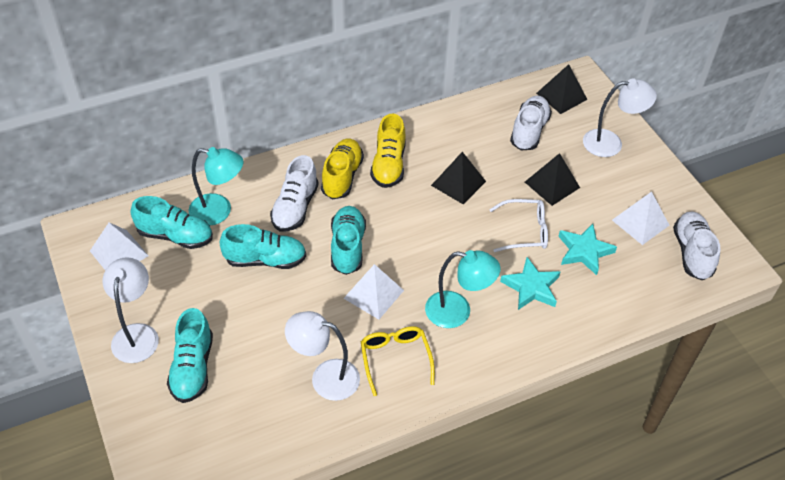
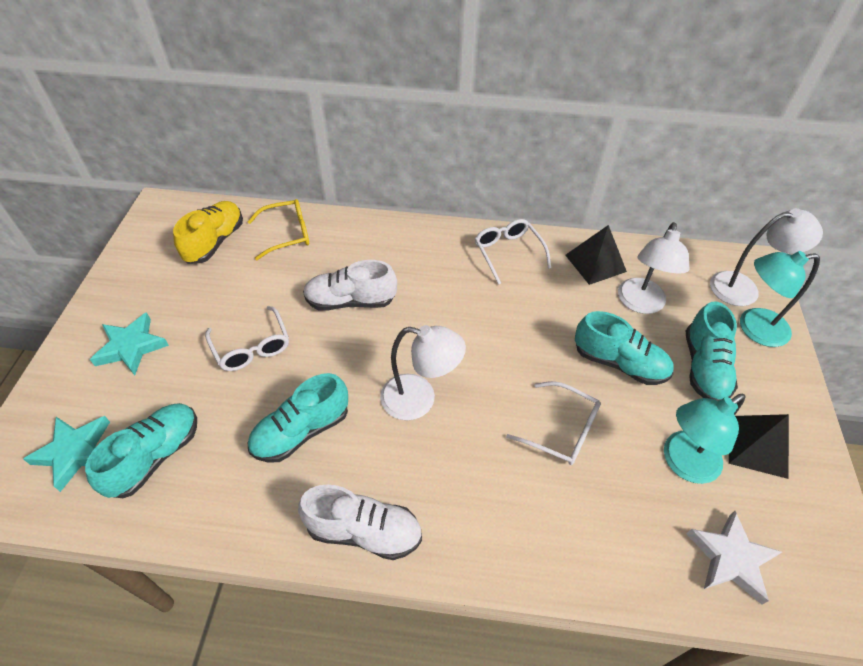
black pyramid: 3 -> 2
white glasses: 1 -> 3
white pyramid: 3 -> 0
white shoe: 3 -> 2
white star: 0 -> 1
yellow shoe: 2 -> 1

